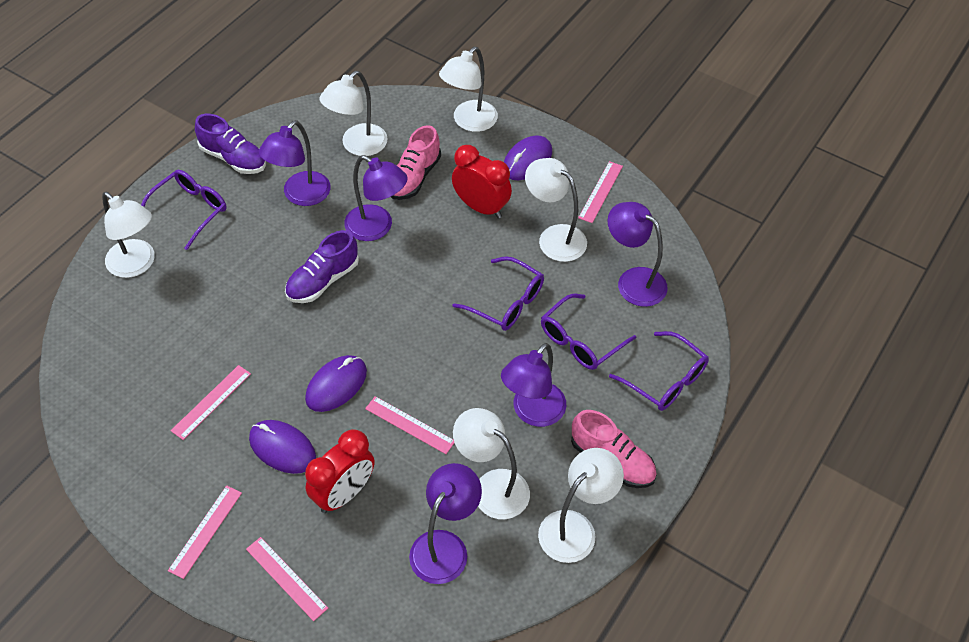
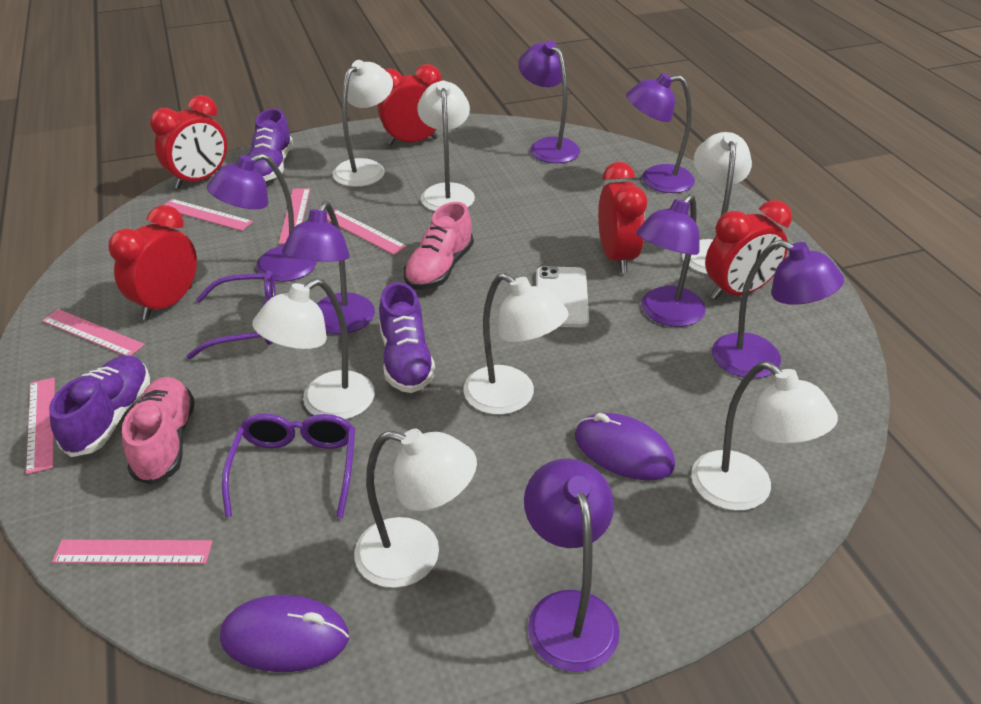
pink ruler: 5 -> 6
purple glasses: 4 -> 2
purple lamp: 5 -> 7
purple mouse: 3 -> 2
purple shoe: 2 -> 3
red clock: 2 -> 5
white lamp: 6 -> 7
white phone: 0 -> 1

